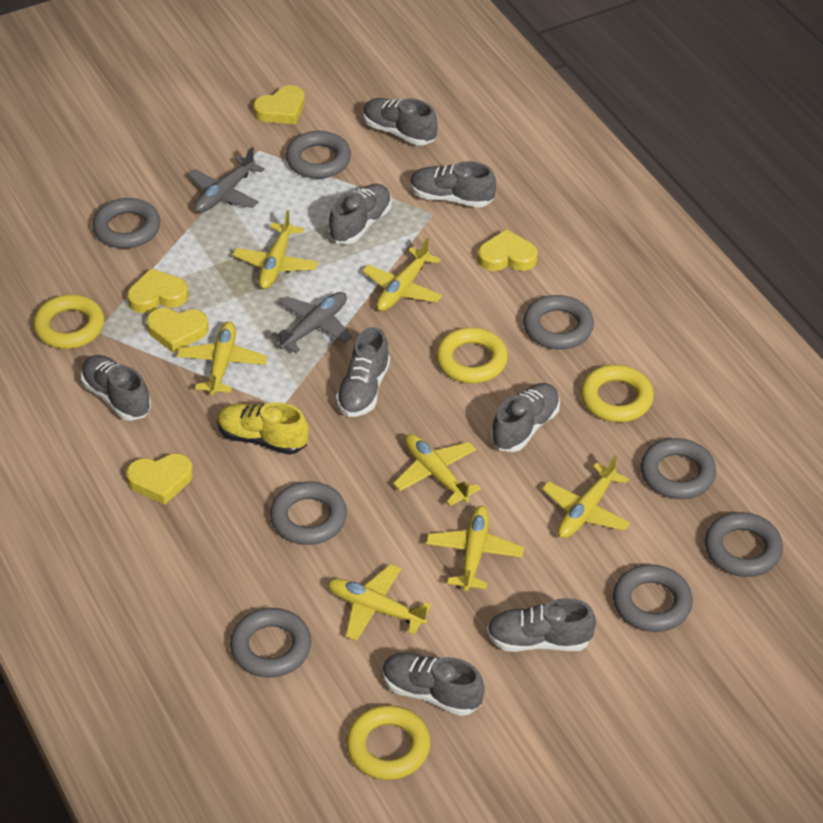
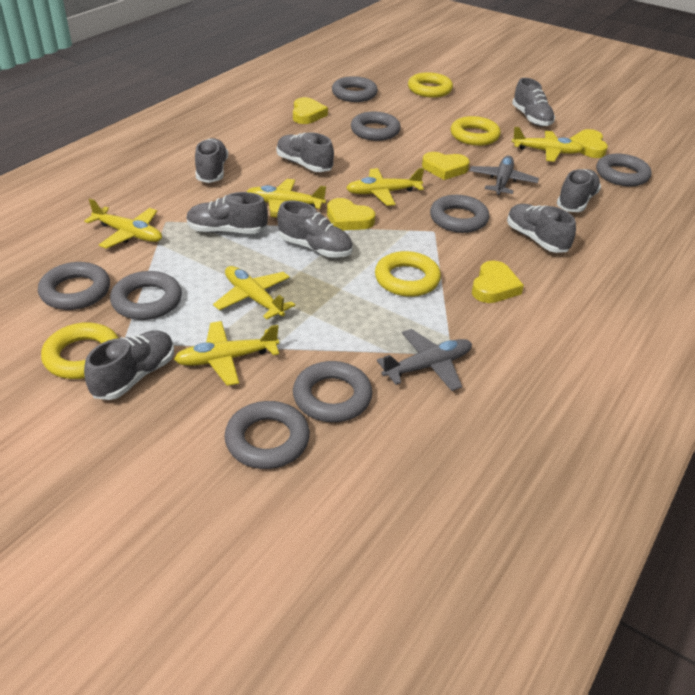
yellow plane: 7 -> 6
yellow shoe: 1 -> 0

